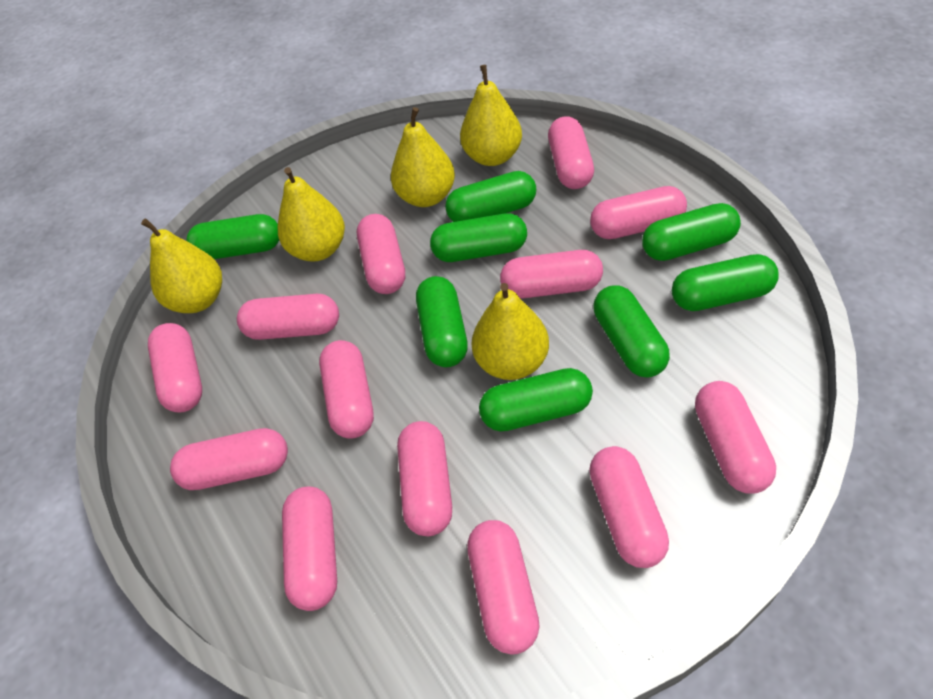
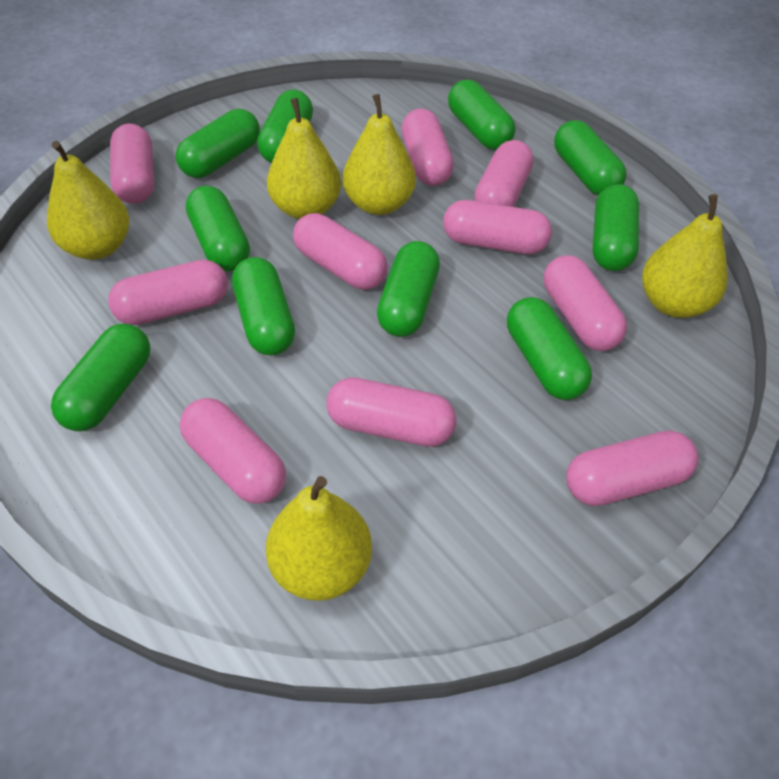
green capsule: 8 -> 10
pink capsule: 13 -> 10

